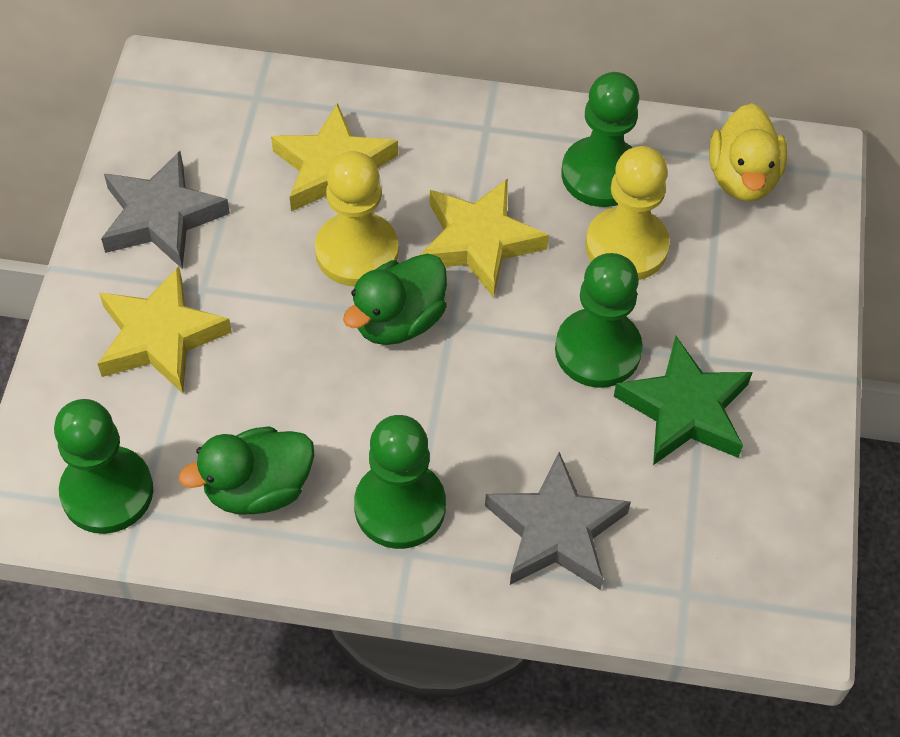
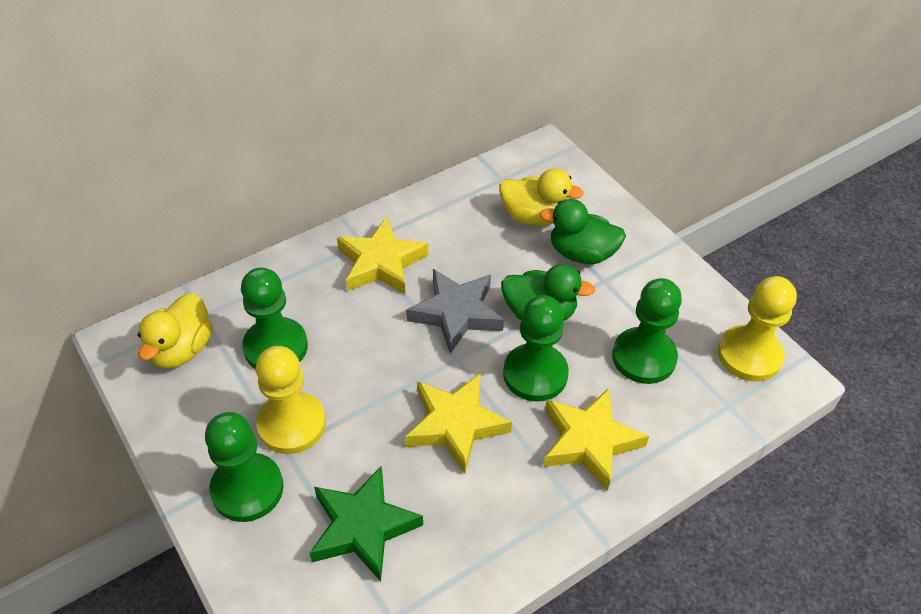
grey star: 2 -> 1
yellow duck: 1 -> 2

